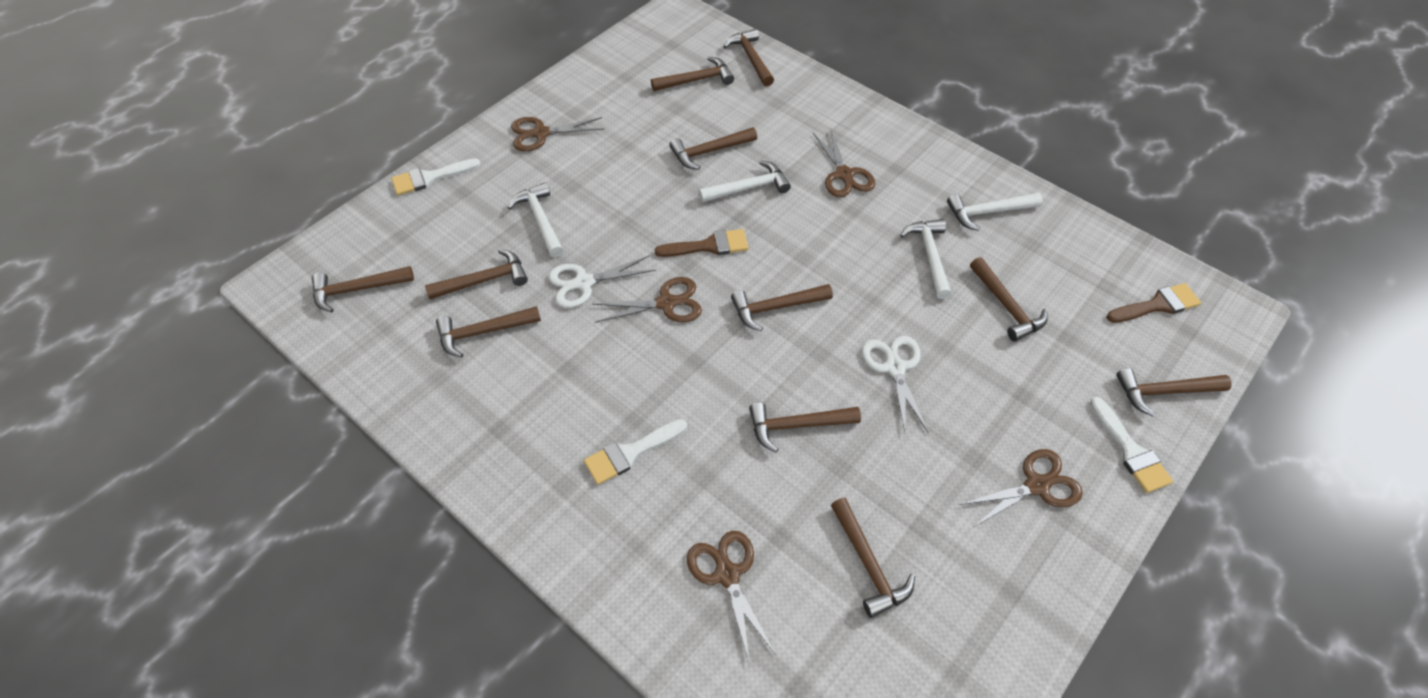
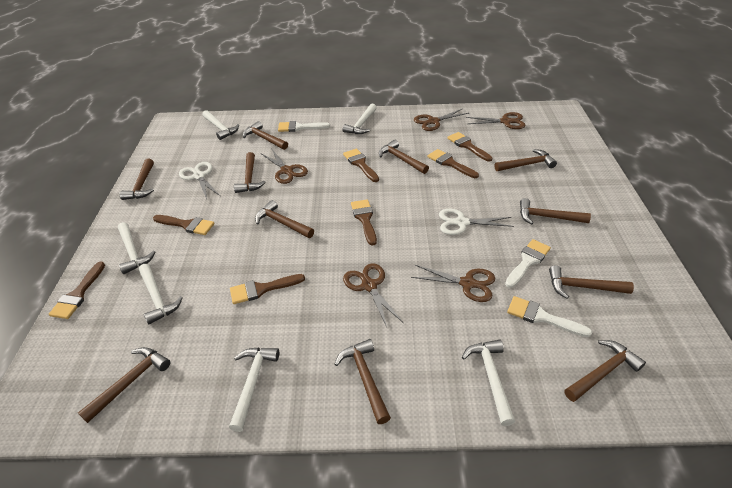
brown brush: 2 -> 7
white hammer: 4 -> 6

